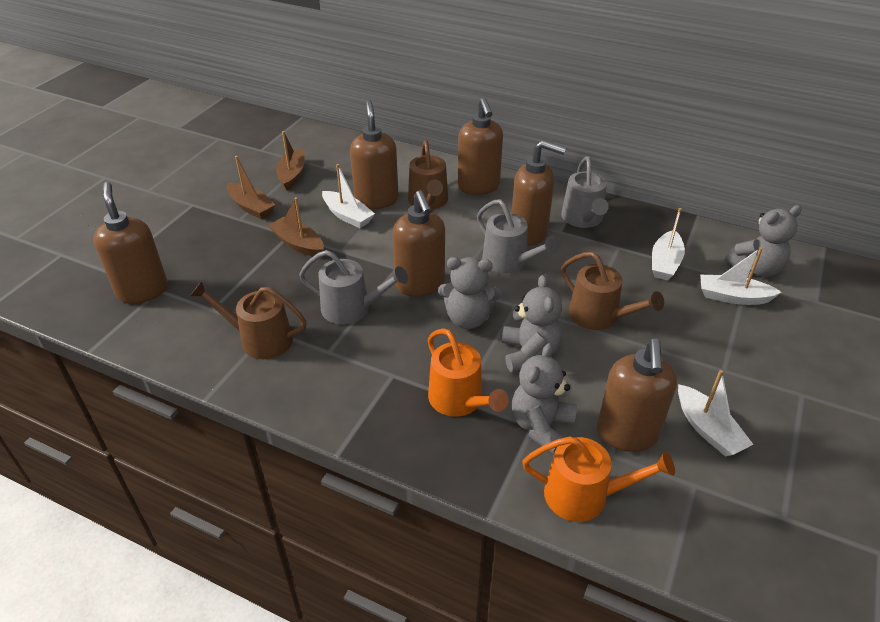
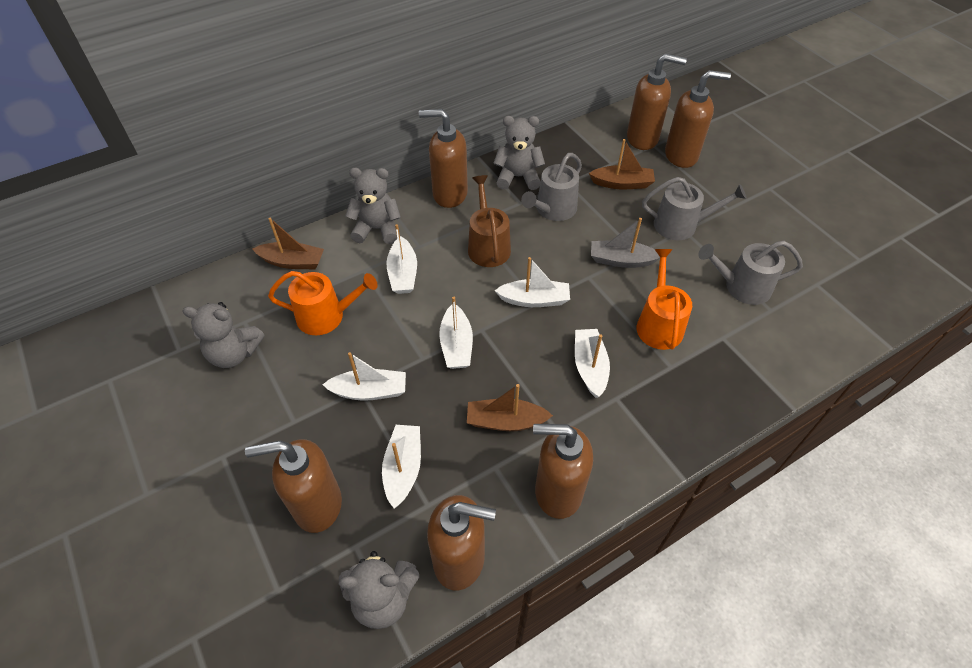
brown watering can: 3 -> 1
grey boat: 0 -> 1
white boat: 4 -> 6

